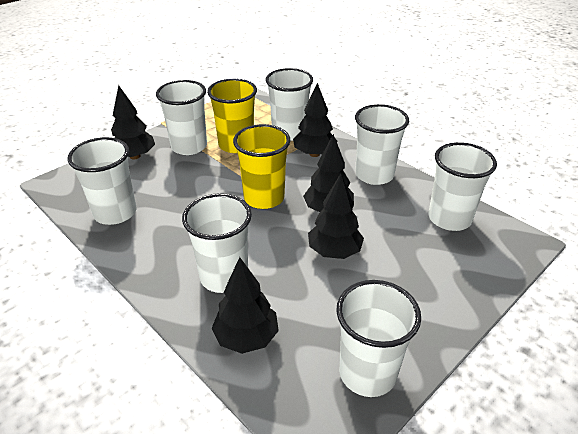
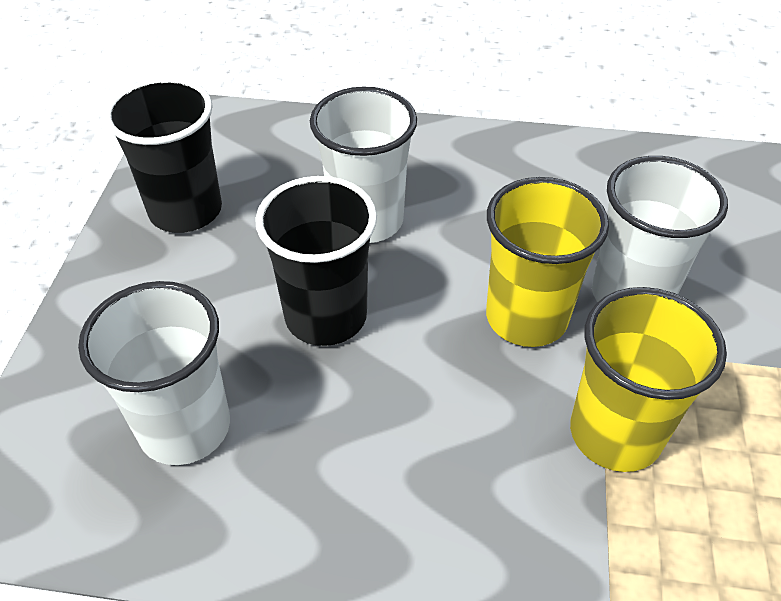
black cup: 0 -> 2
black tree: 5 -> 0
white cup: 7 -> 3

